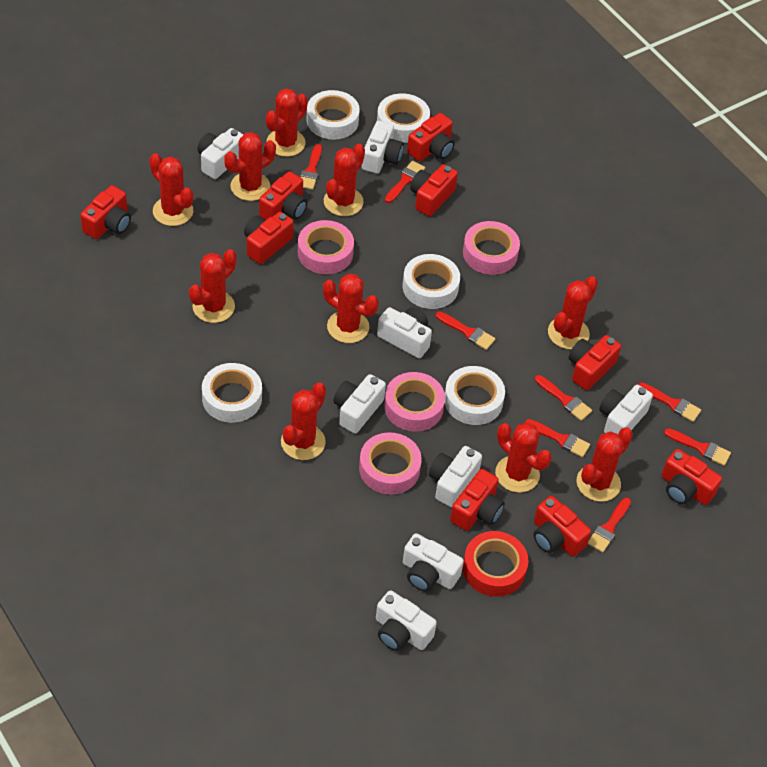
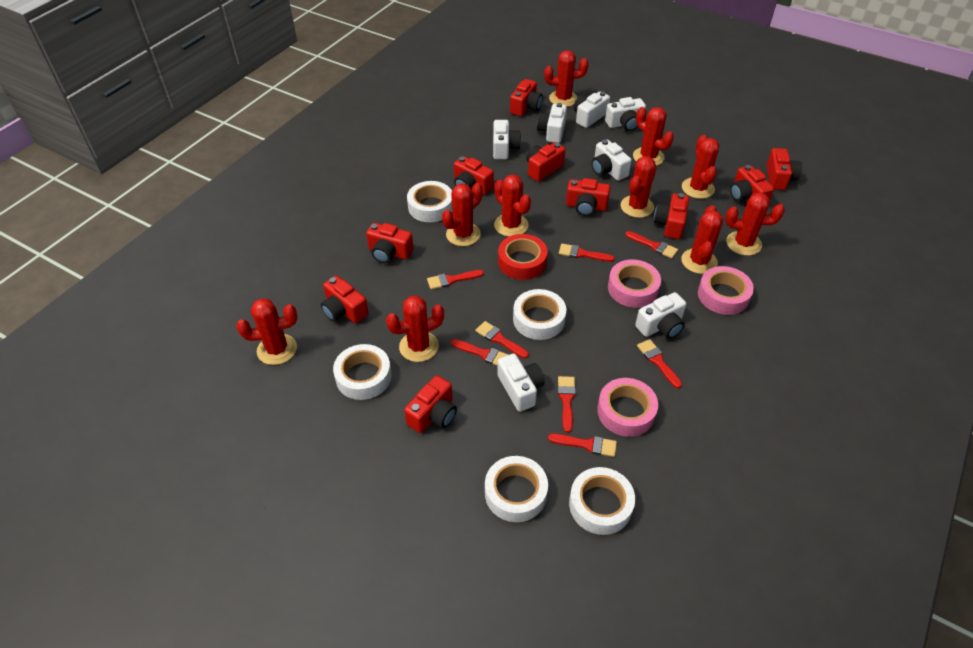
pink tape: 4 -> 3
red camera: 9 -> 10
white camera: 8 -> 7

